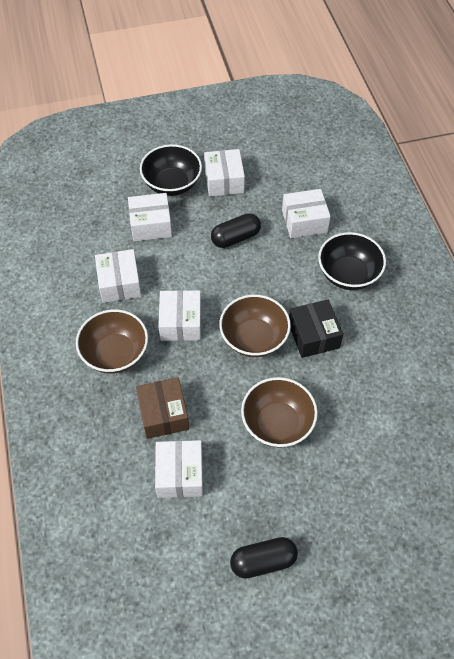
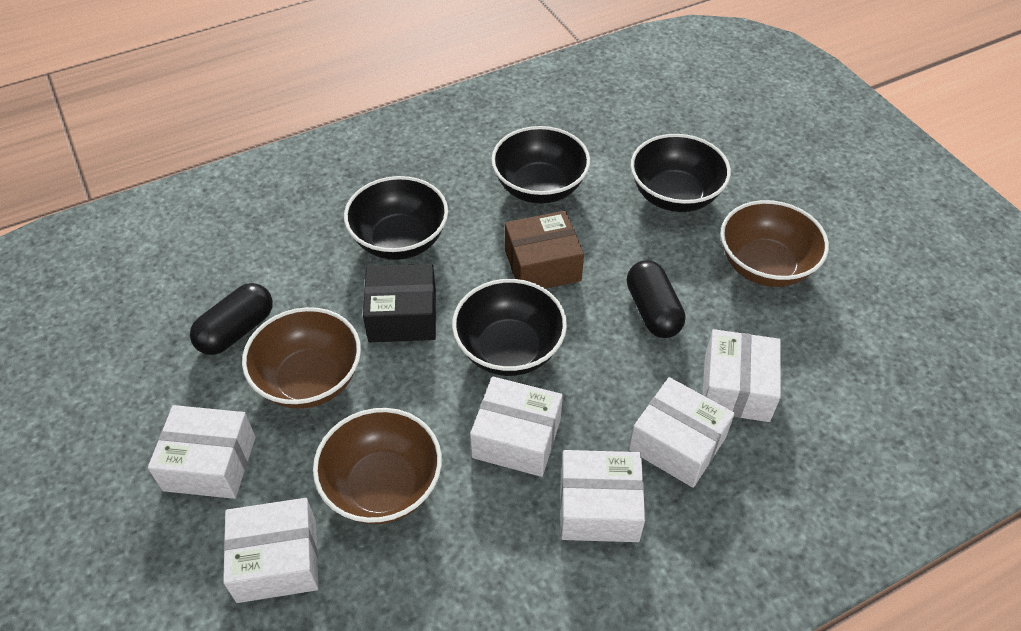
black bowl: 2 -> 4

